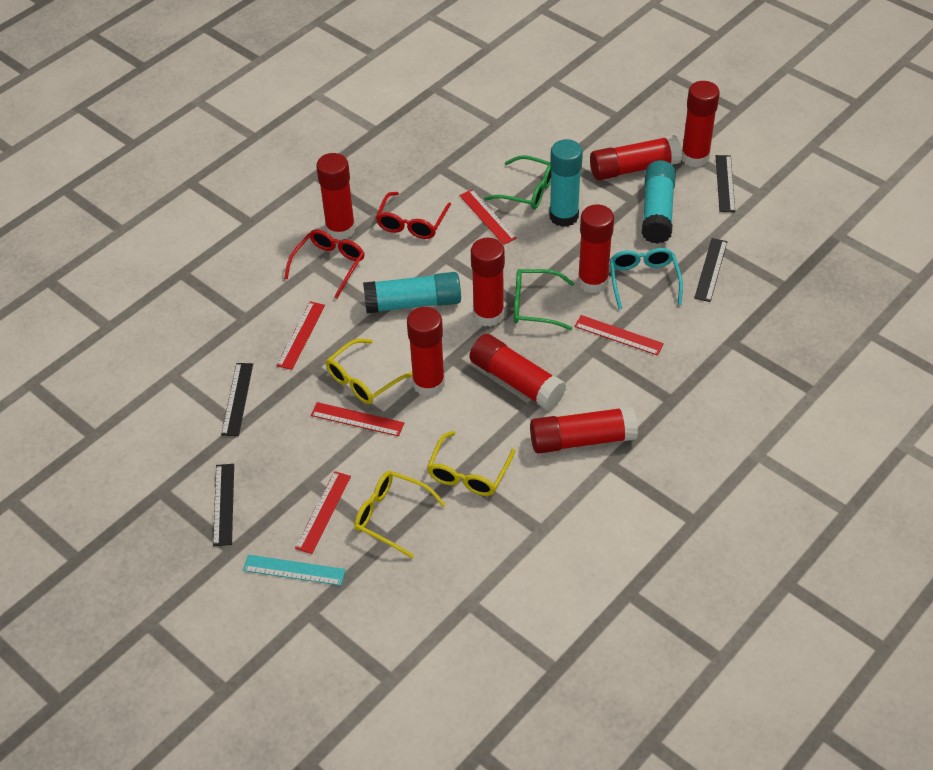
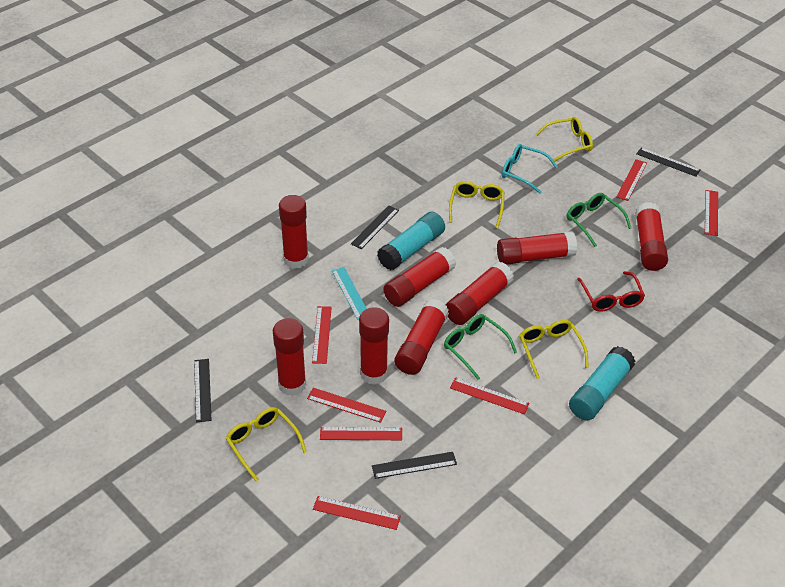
red glasses: 2 -> 1
red ruler: 5 -> 7
turquoise glue stick: 3 -> 2
yellow glasses: 3 -> 4

